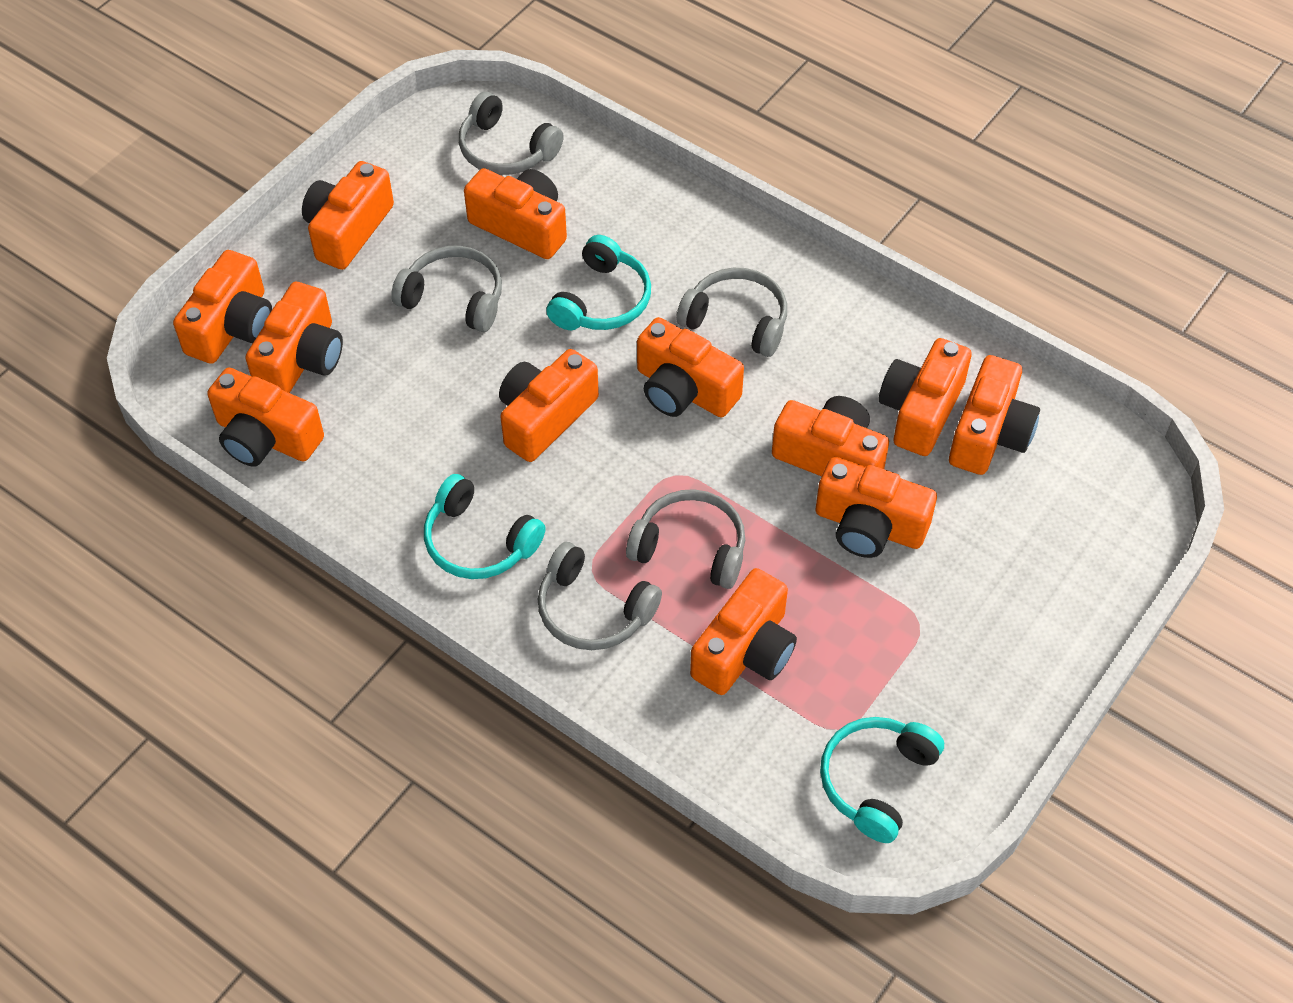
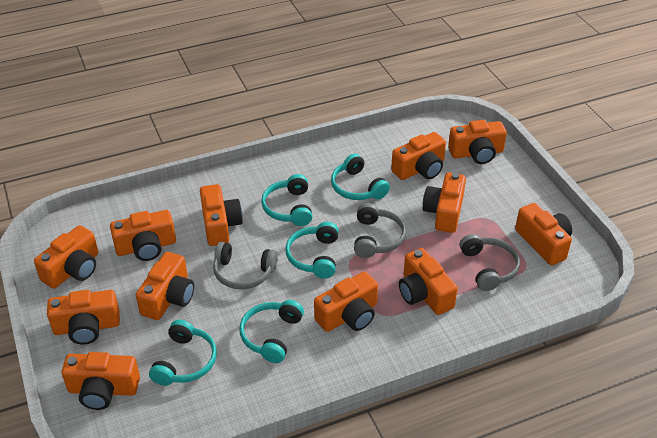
grey headphones: 5 -> 3
turquoise headphones: 3 -> 5

